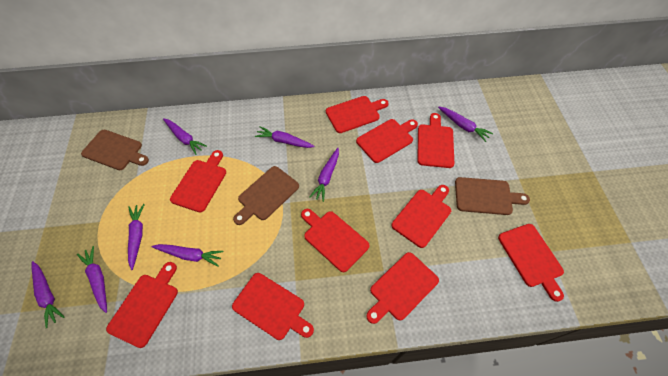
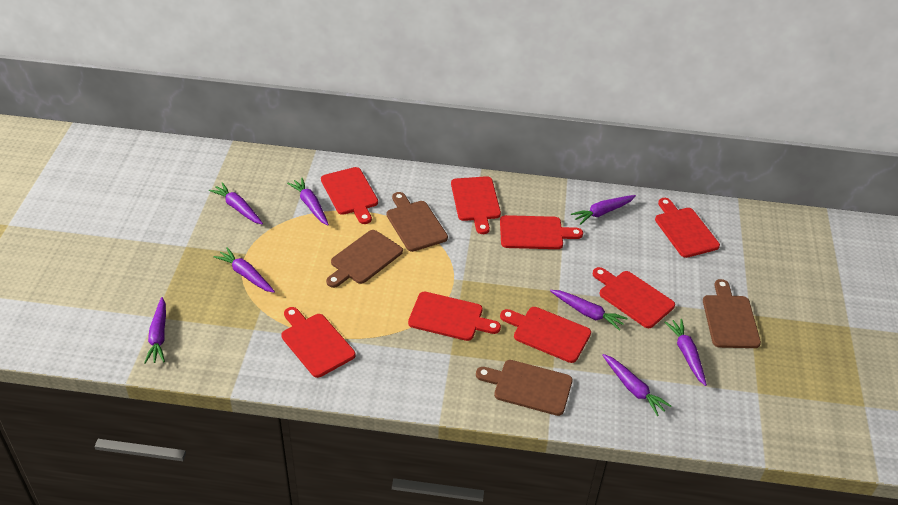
brown cutting board: 3 -> 4
red cutting board: 10 -> 8

